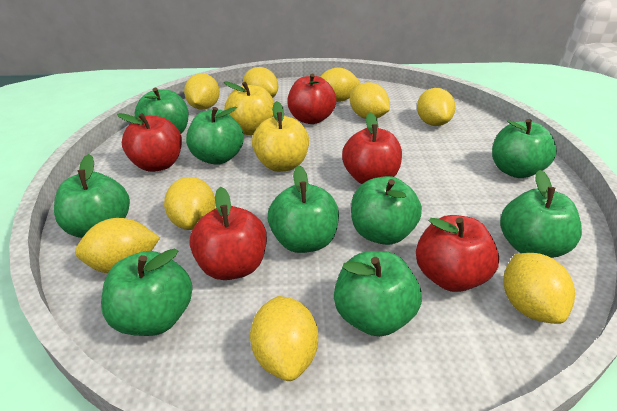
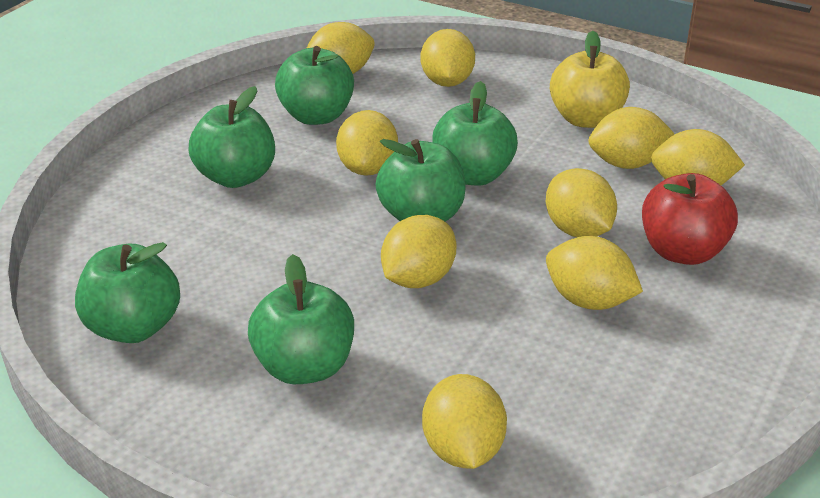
green apple: 9 -> 6
red apple: 5 -> 1
yellow apple: 2 -> 1

